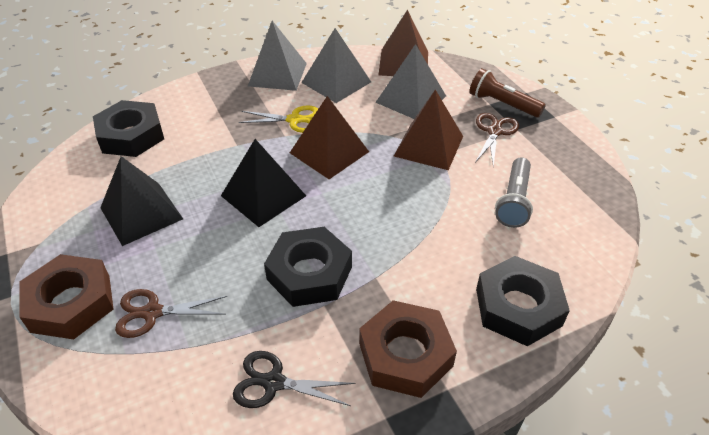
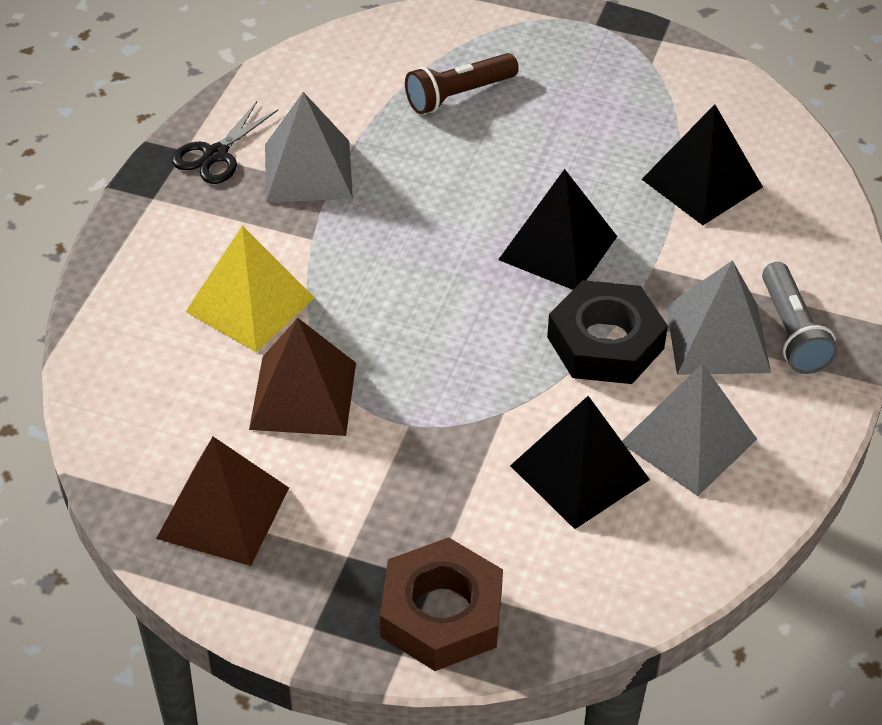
black nut: 3 -> 1
black pyramid: 2 -> 3
brown nut: 2 -> 1
brown pyramid: 3 -> 2
brown scissors: 2 -> 0
yellow pyramid: 0 -> 1
yellow scissors: 1 -> 0

